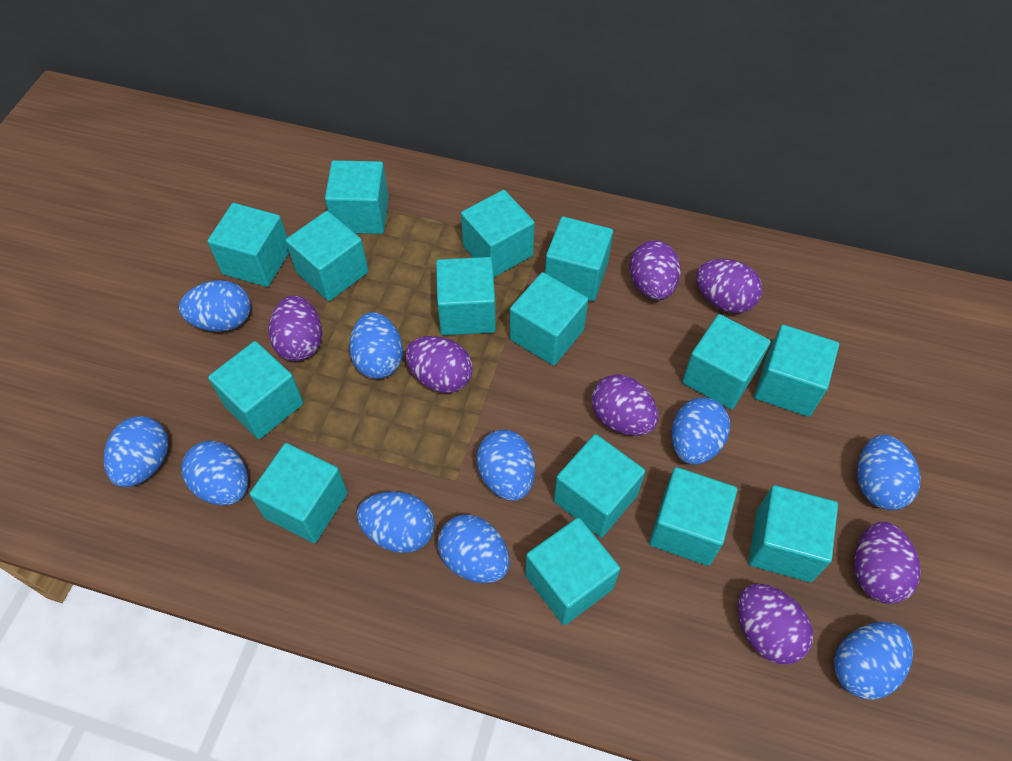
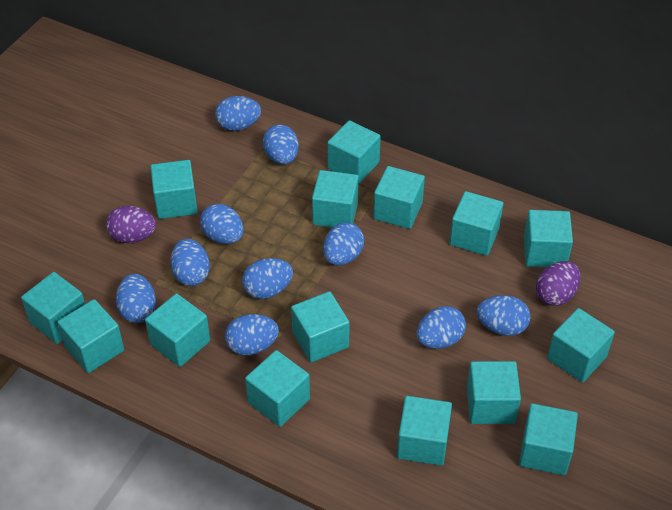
purple egg: 7 -> 2

